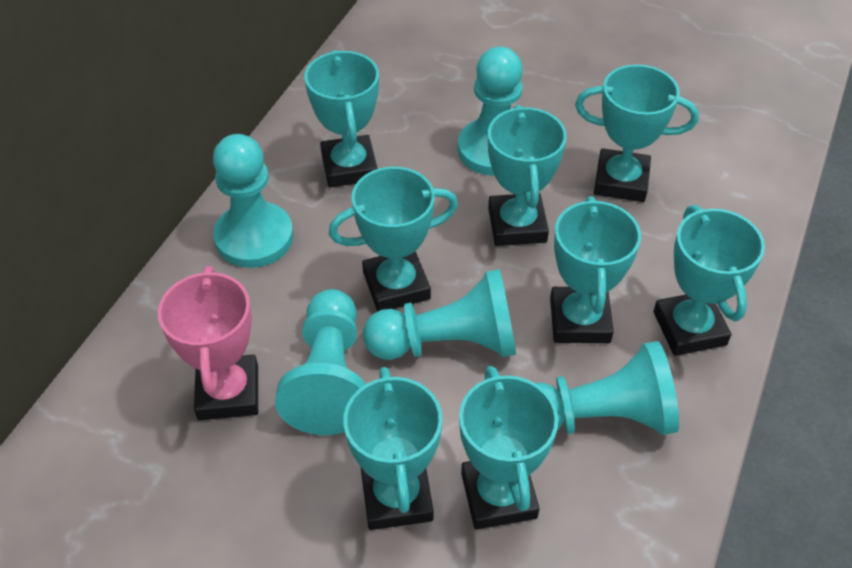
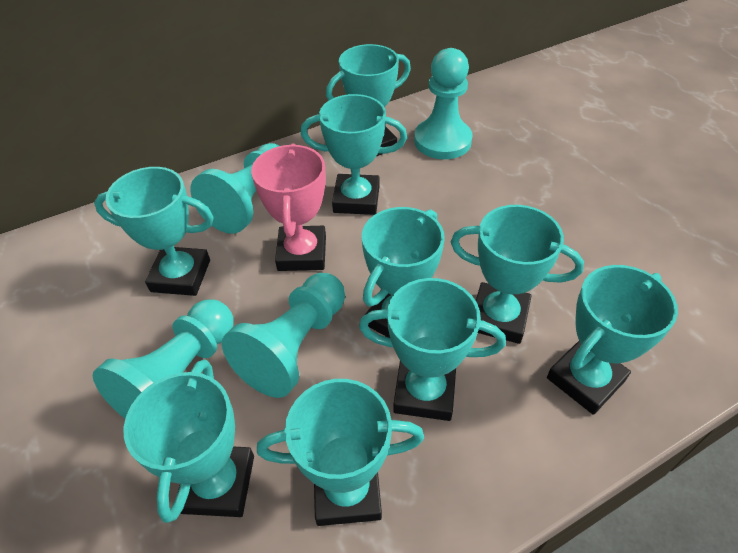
turquoise pawn: 5 -> 4
turquoise trophy: 8 -> 9

